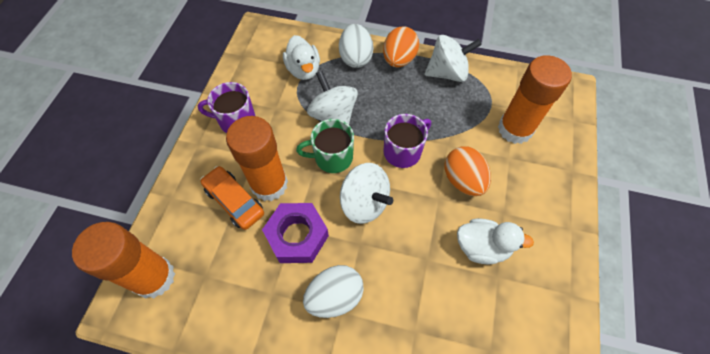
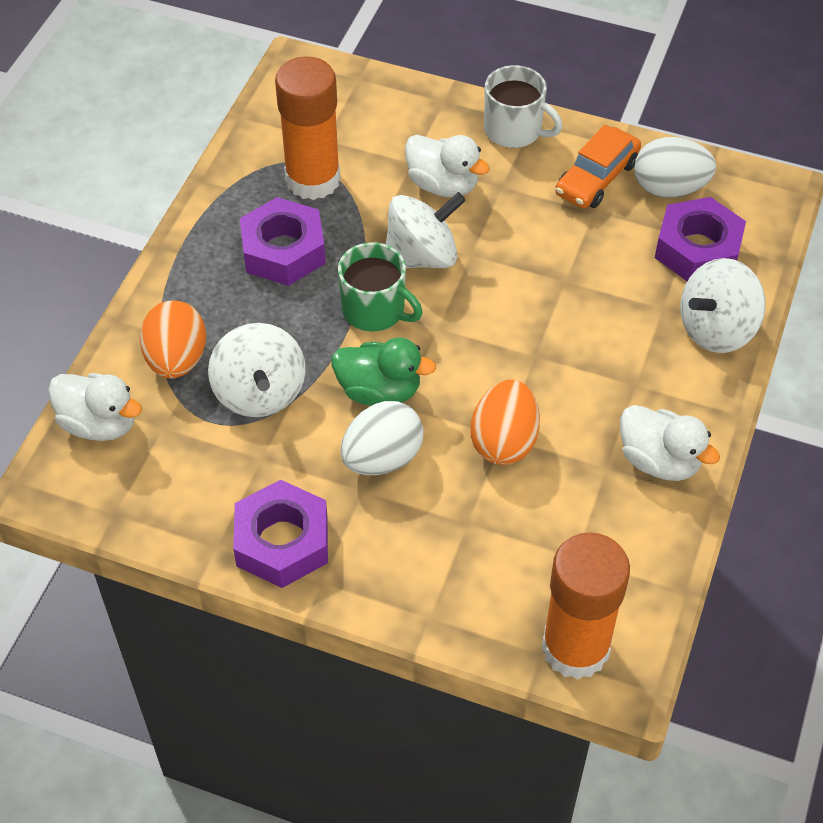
green duck: 0 -> 1
orange glue stick: 3 -> 2
purple mug: 2 -> 0
purple nut: 1 -> 3
white duck: 2 -> 3
white mug: 0 -> 1

